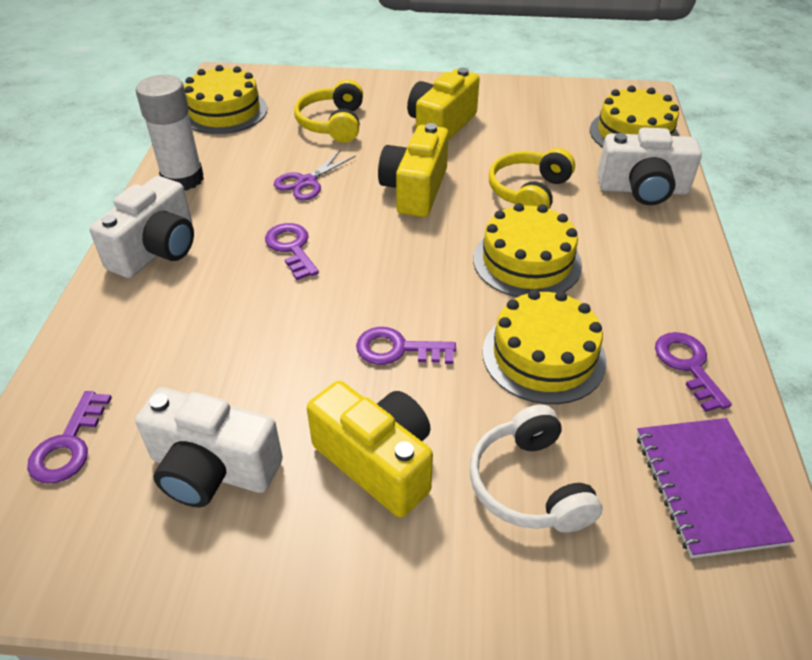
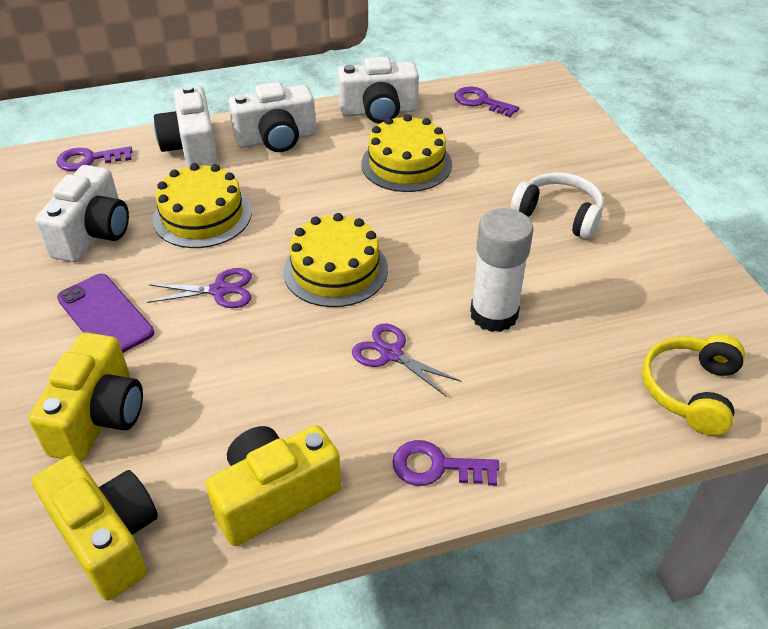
purple key: 4 -> 3
purple notebook: 1 -> 0
purple phone: 0 -> 1
purple scissors: 1 -> 2
white camera: 3 -> 4
yellow cake: 4 -> 3
yellow headphones: 2 -> 1

